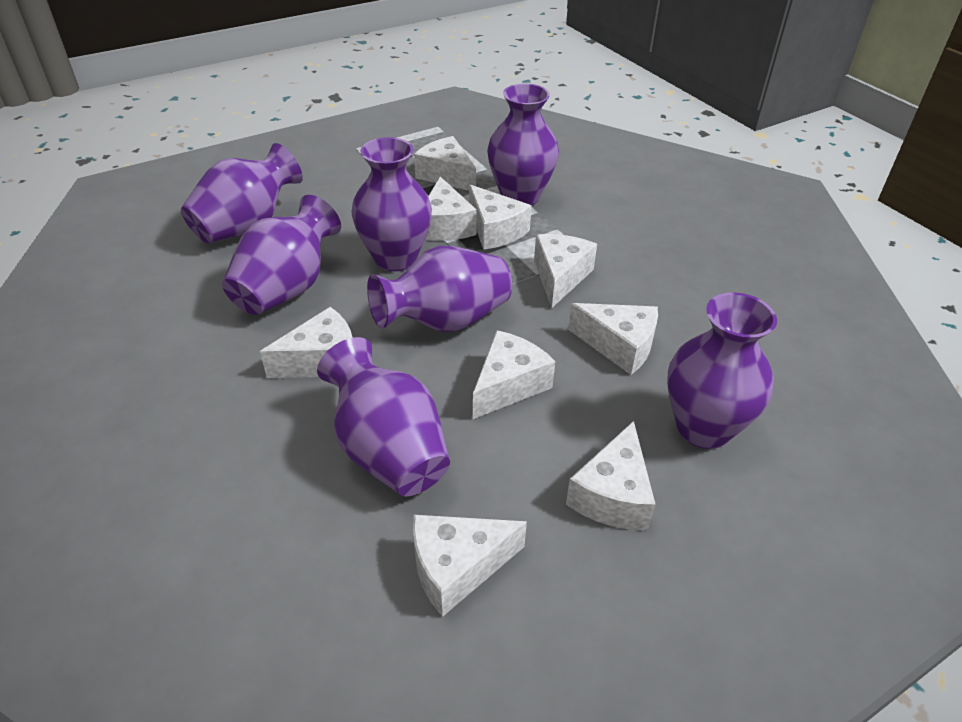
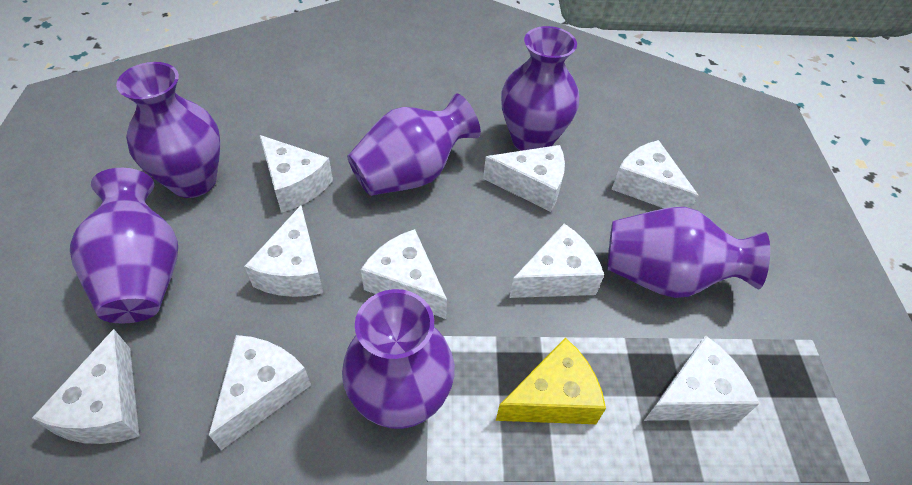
purple vase: 7 -> 6
yellow cheese: 0 -> 1

